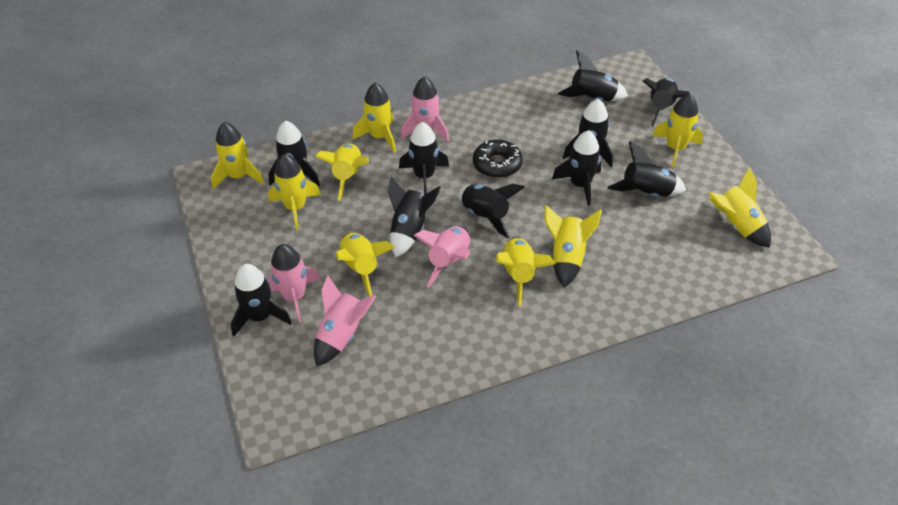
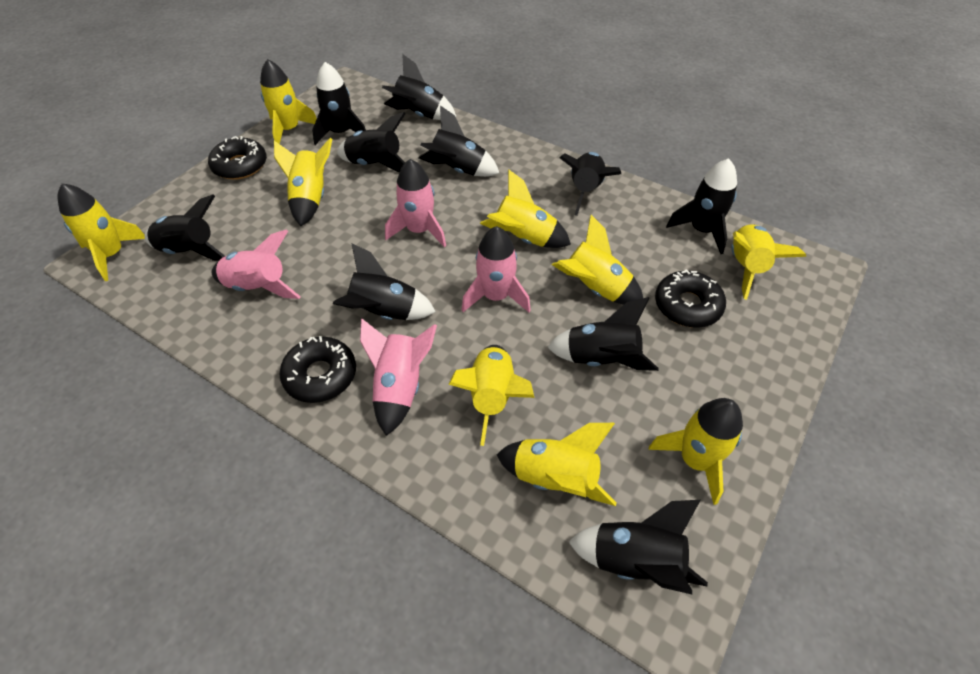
black donut: 1 -> 3

